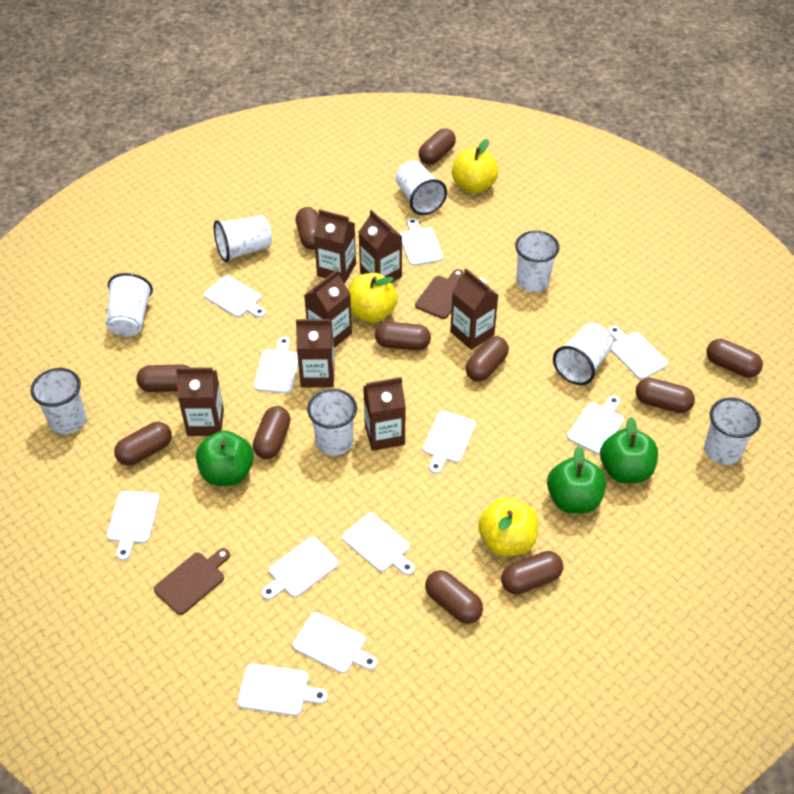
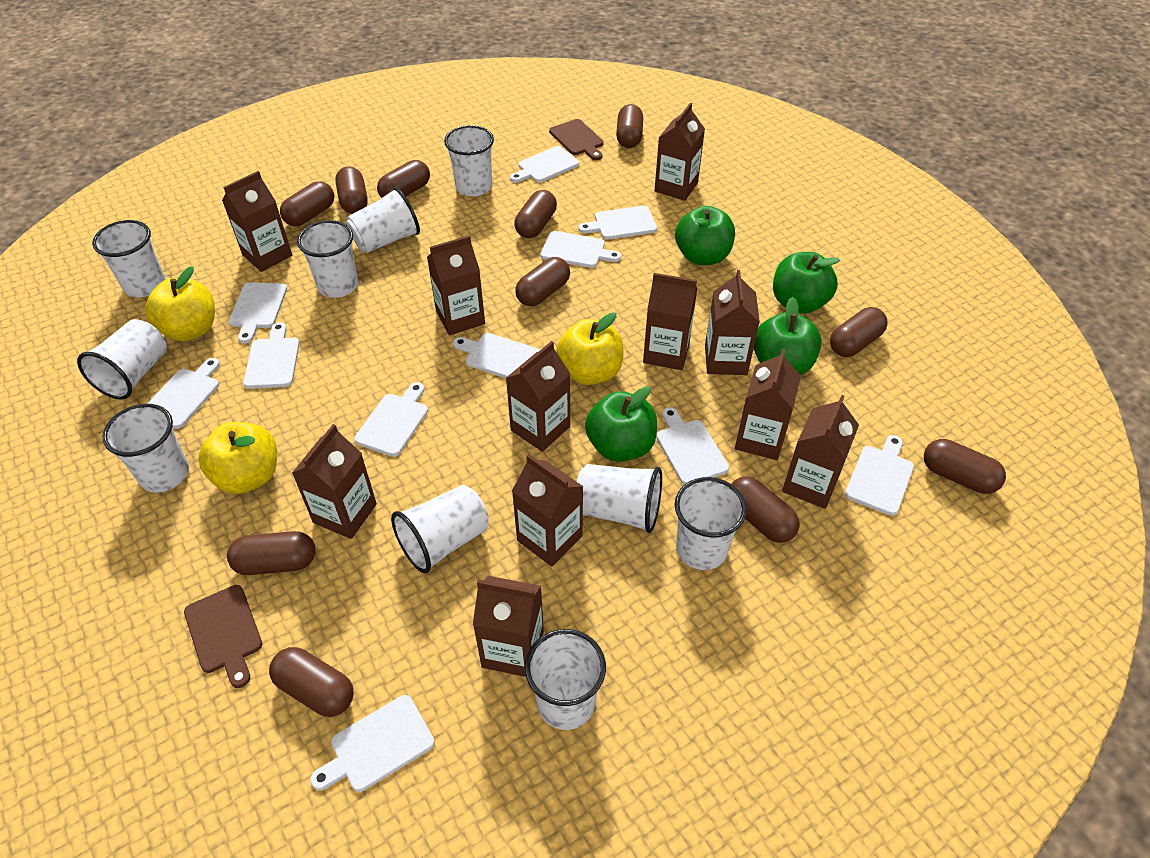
brown carton: 7 -> 11
green apple: 3 -> 4
white cup: 8 -> 10

